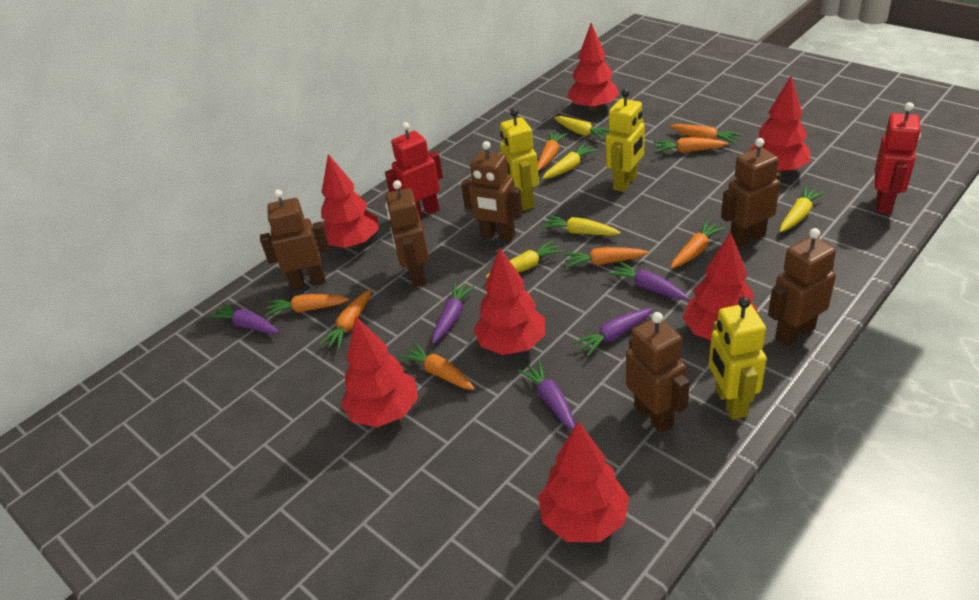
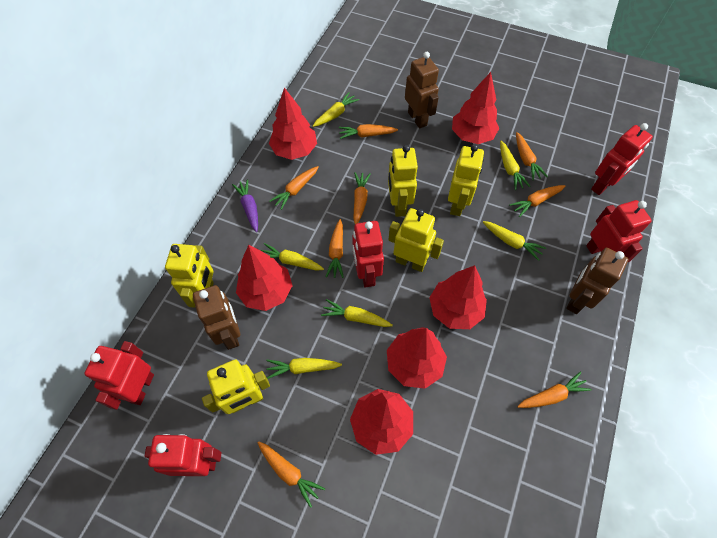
brown robot: 6 -> 3
purple carrot: 5 -> 1
red robot: 2 -> 5
red tree: 7 -> 6
yellow carrot: 5 -> 6
yellow robot: 3 -> 5

